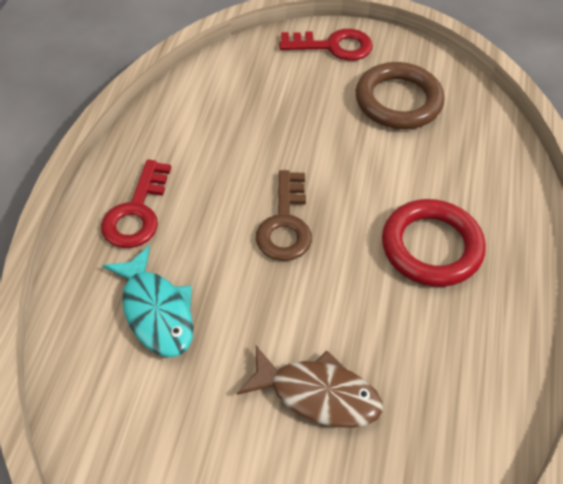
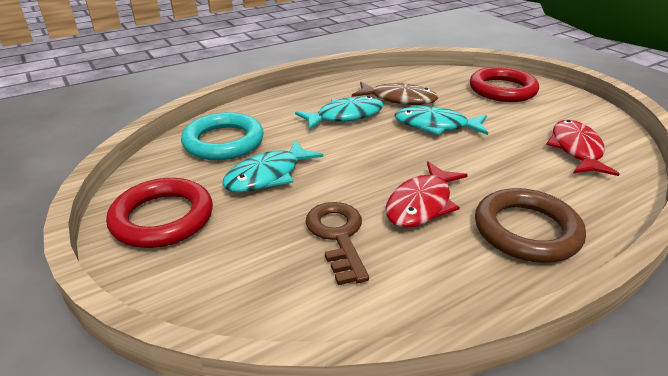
red fish: 0 -> 2
red key: 2 -> 0
red ring: 1 -> 2
turquoise fish: 1 -> 3
turquoise ring: 0 -> 1

